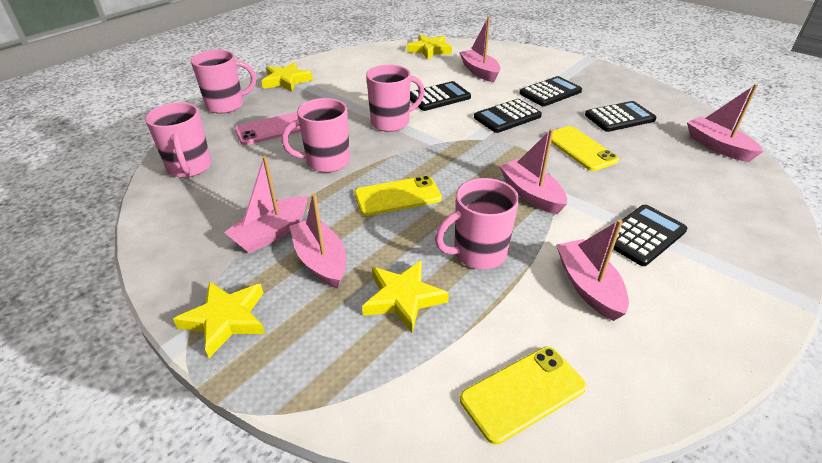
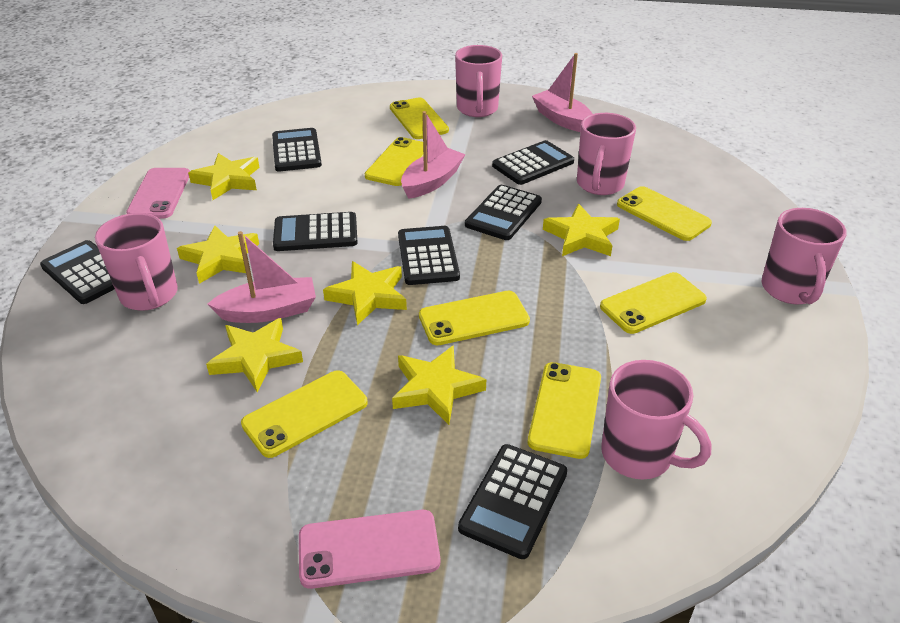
black calculator: 5 -> 7
pink boat: 6 -> 3
pink phone: 1 -> 2
yellow phone: 3 -> 7
yellow star: 4 -> 6

